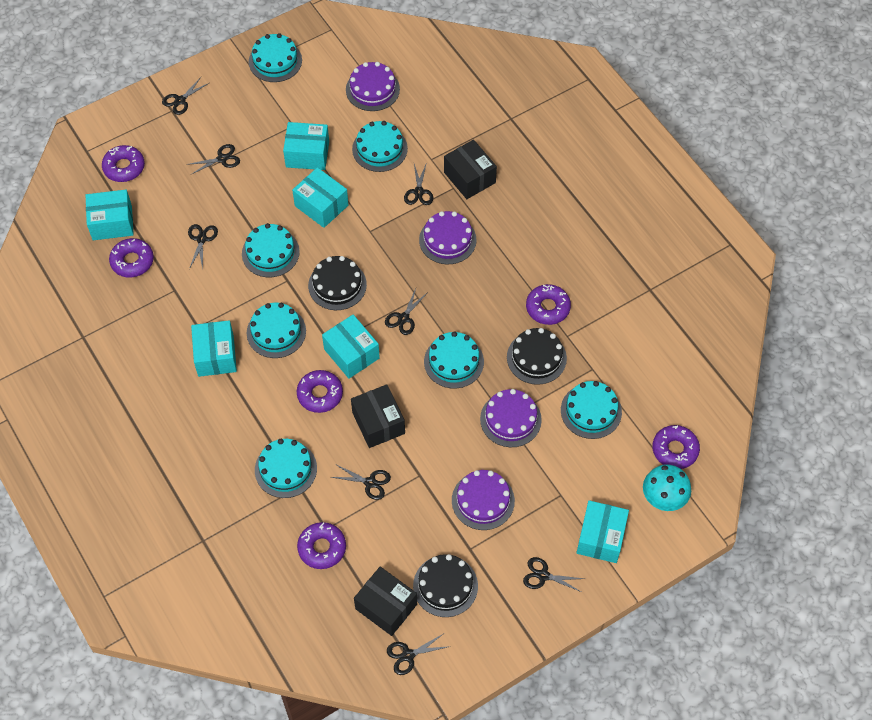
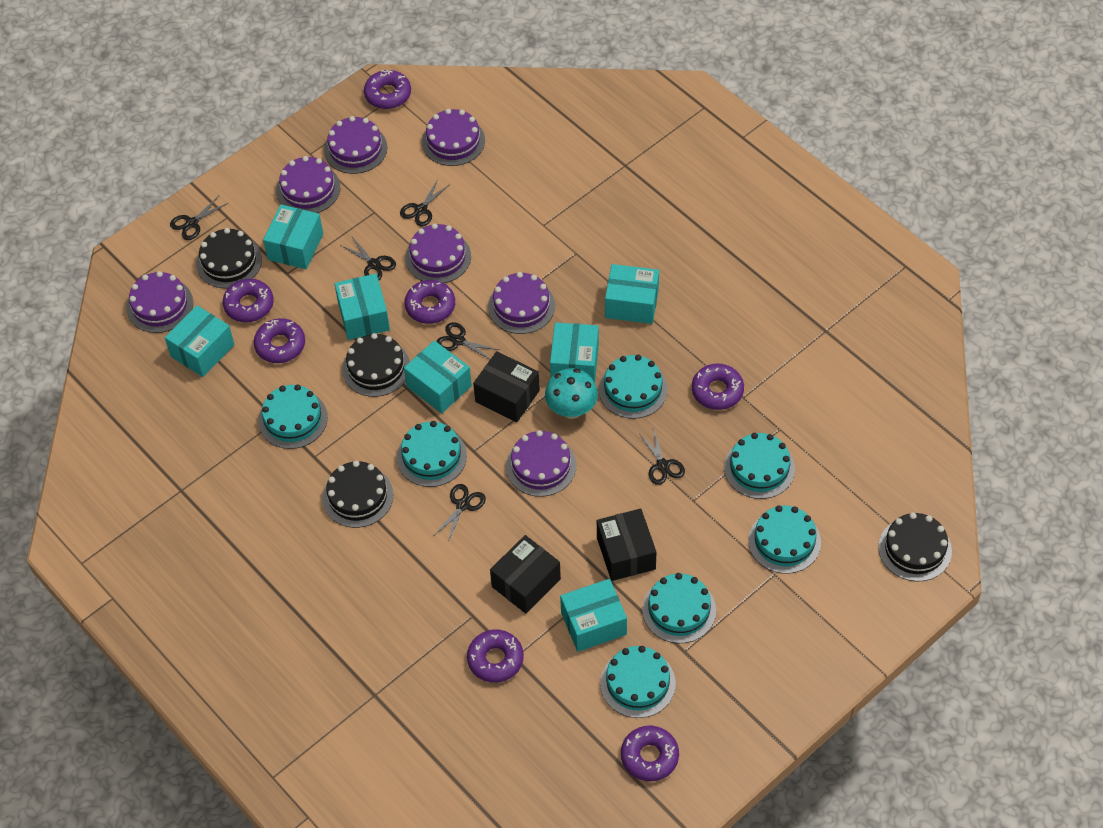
black cake: 3 -> 4
black scissors: 8 -> 6
purple cake: 4 -> 7
purple donut: 6 -> 7
turquoise box: 6 -> 7

